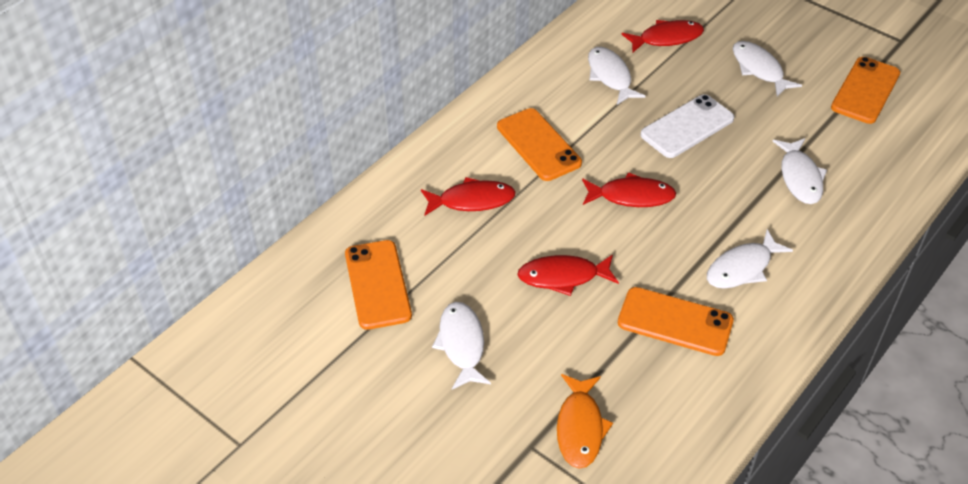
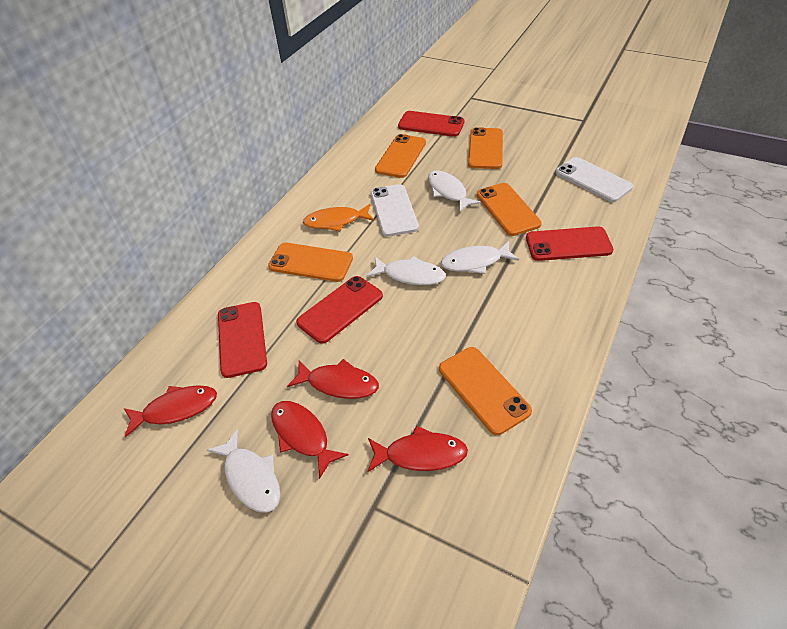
orange phone: 4 -> 5
red phone: 0 -> 4
white fish: 5 -> 4
white phone: 1 -> 2

